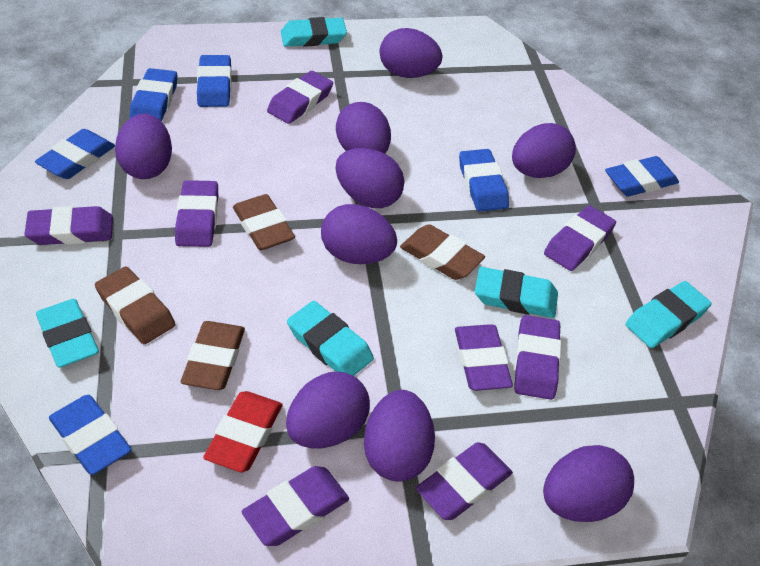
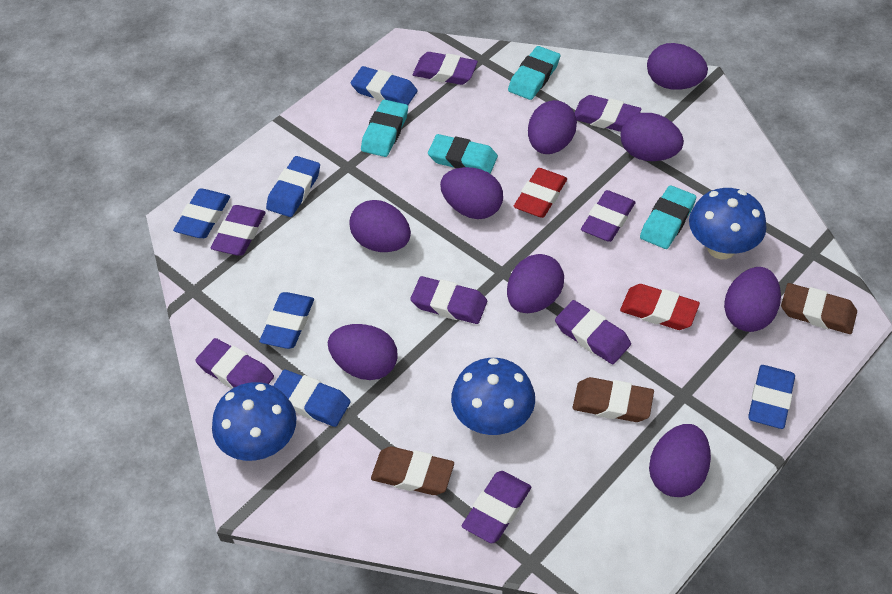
blue mushroom: 0 -> 3
brown eraser: 4 -> 3
red eraser: 1 -> 2
turquoise eraser: 5 -> 4

